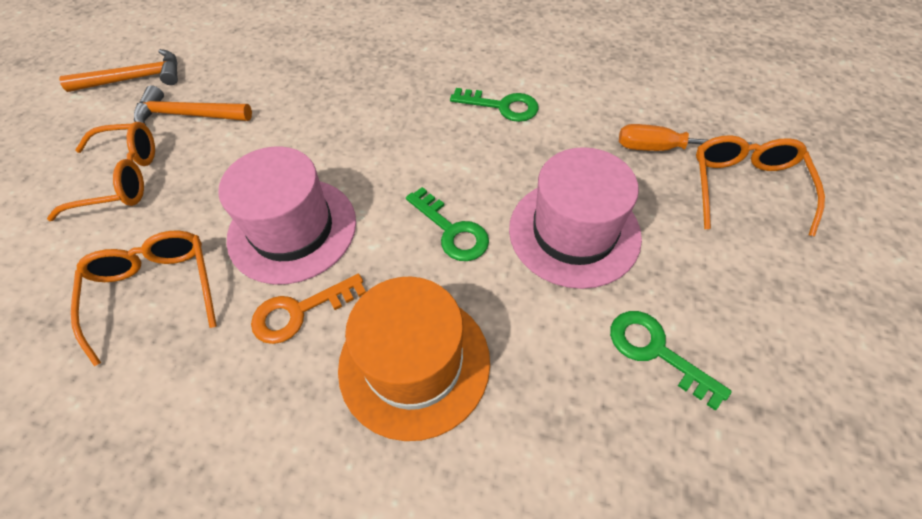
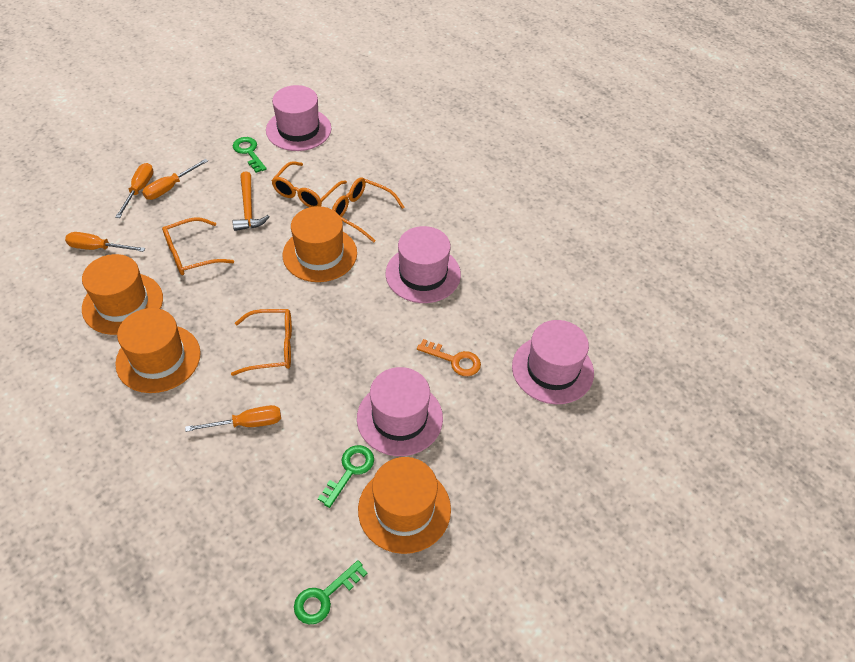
orange glasses: 3 -> 4
orange hammer: 2 -> 1
orange hat: 1 -> 4
orange screwdriver: 1 -> 4
pink hat: 2 -> 4

